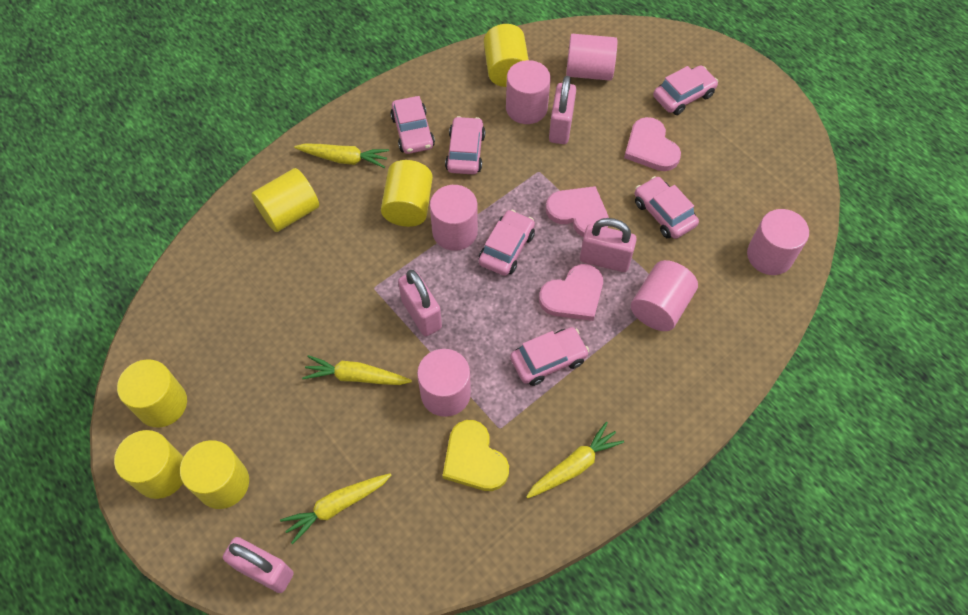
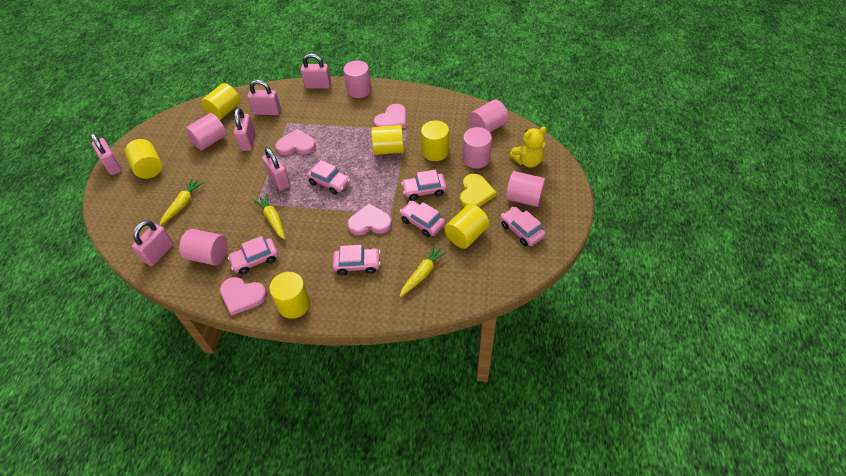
pink heart: 3 -> 4
pink padlock: 4 -> 6
yellow carrot: 4 -> 3
yellow teddy bear: 0 -> 1

